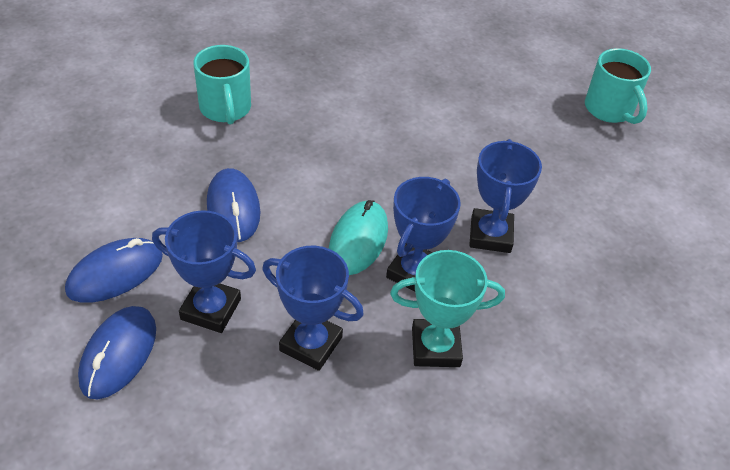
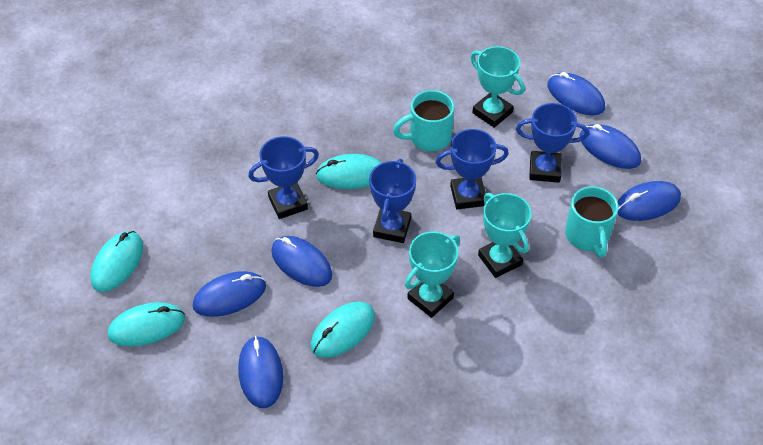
blue mouse: 3 -> 6
turquoise mouse: 1 -> 4
turquoise trophy: 1 -> 3

